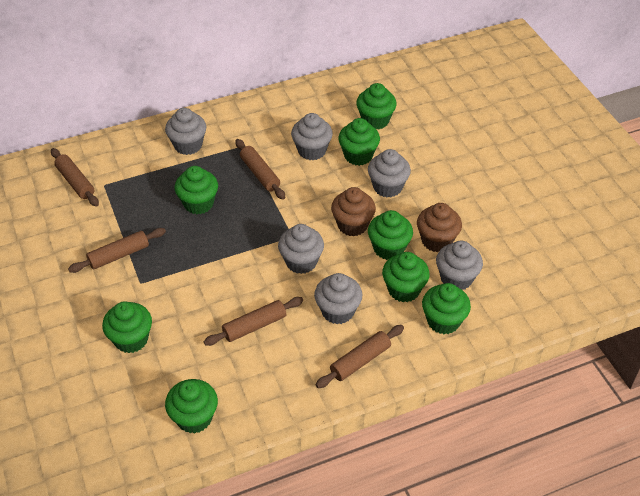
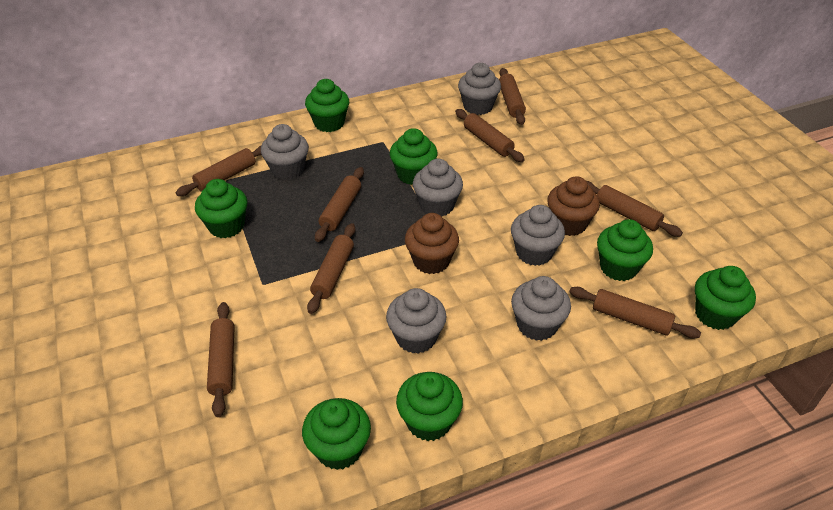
brown rolling pin: 5 -> 8
green cupcake: 8 -> 7

